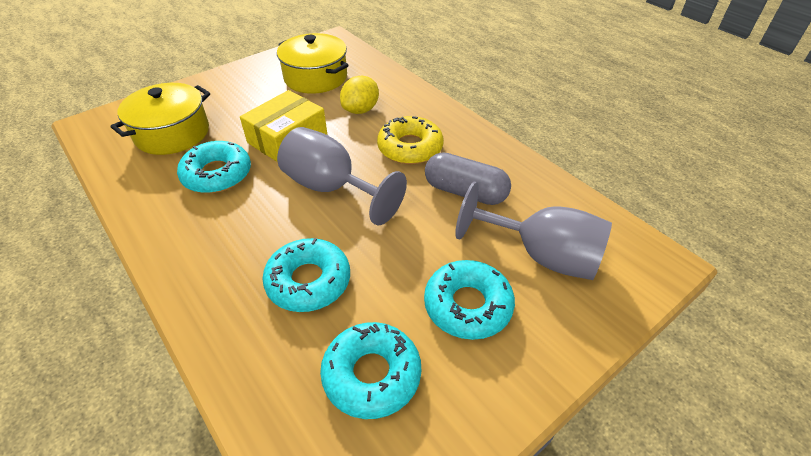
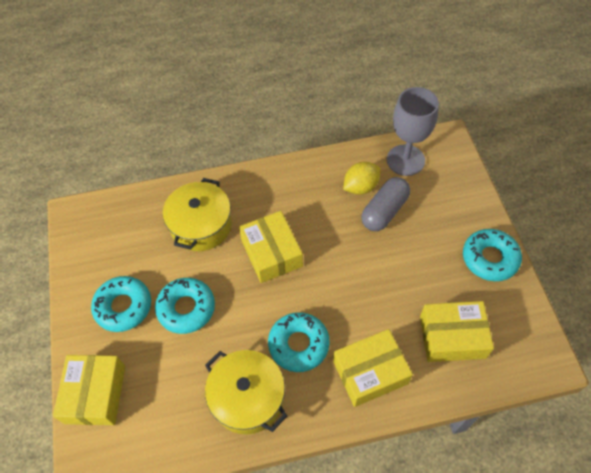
grey goblet: 2 -> 1
yellow box: 1 -> 4
yellow donut: 1 -> 0

